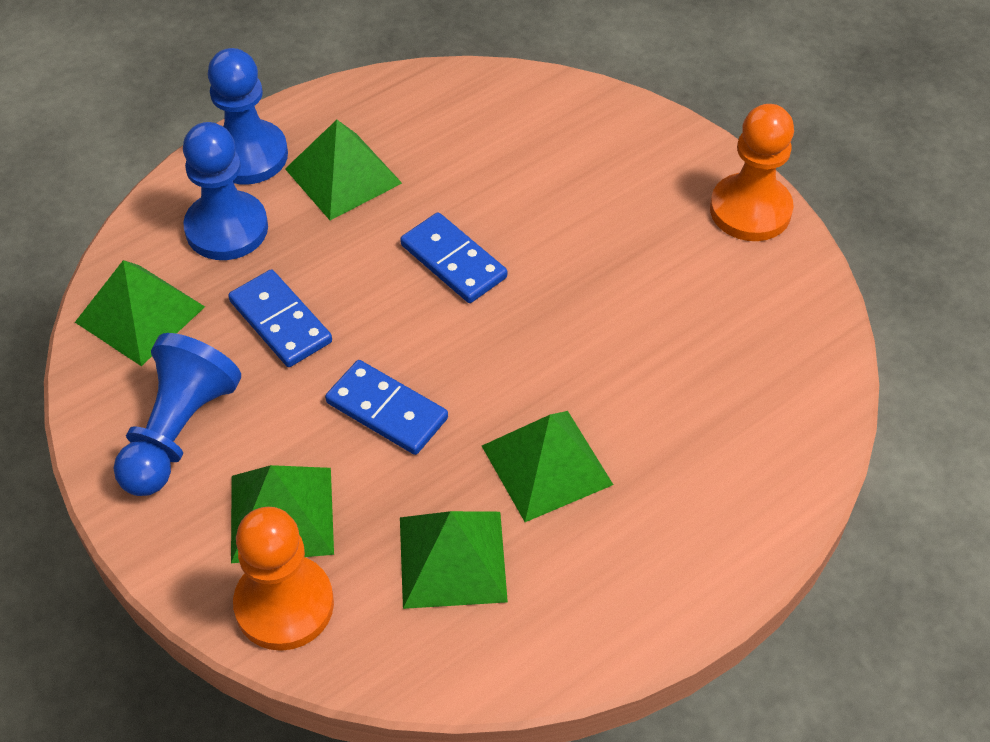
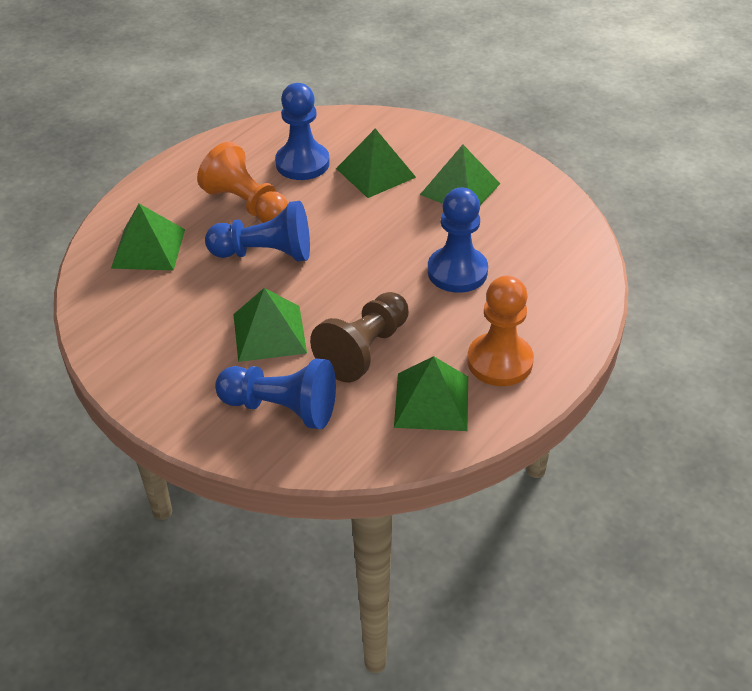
blue domino: 3 -> 0
blue pawn: 3 -> 4
brown pawn: 0 -> 1

